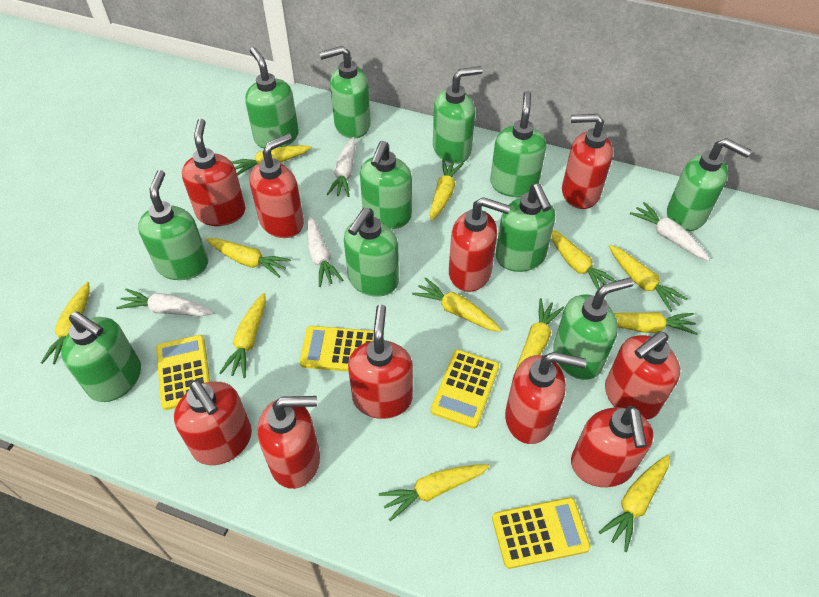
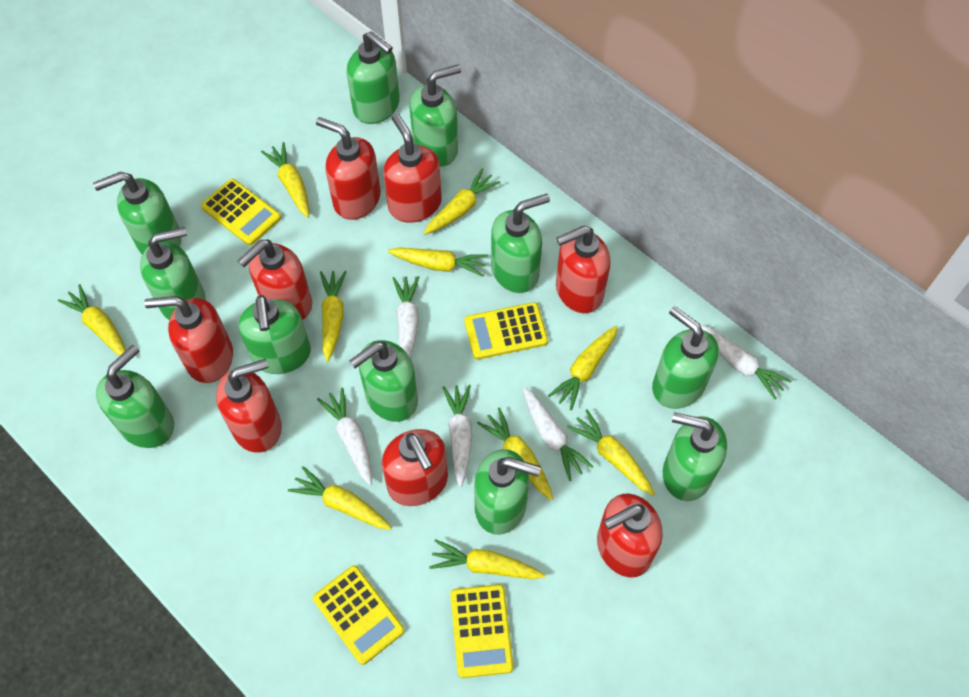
red soap dispenser: 10 -> 8
white carrot: 4 -> 5
yellow carrot: 12 -> 10

